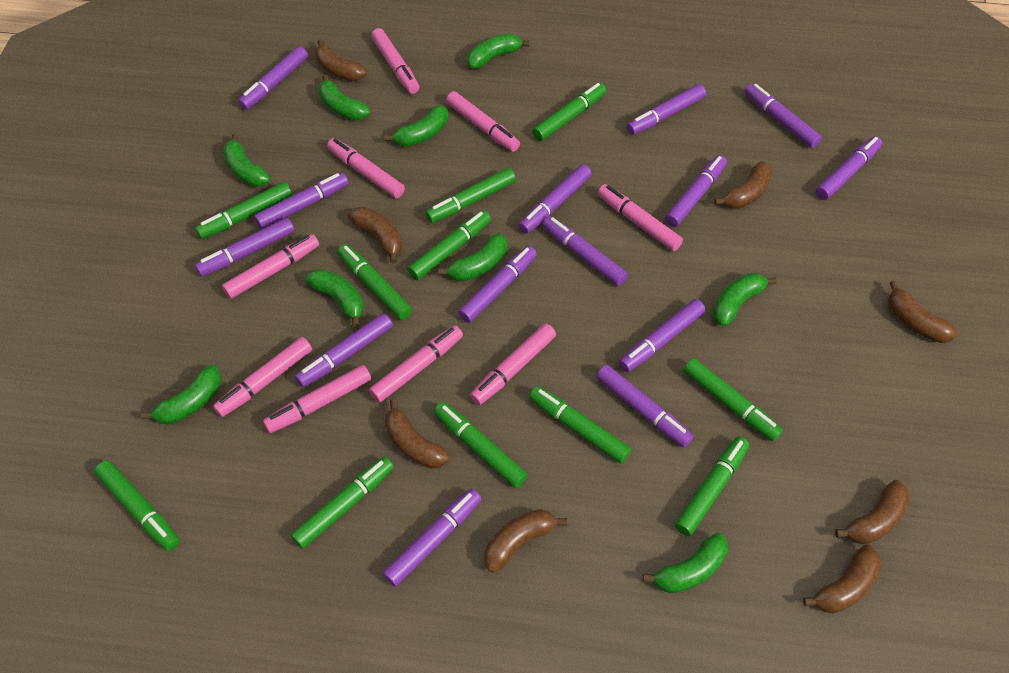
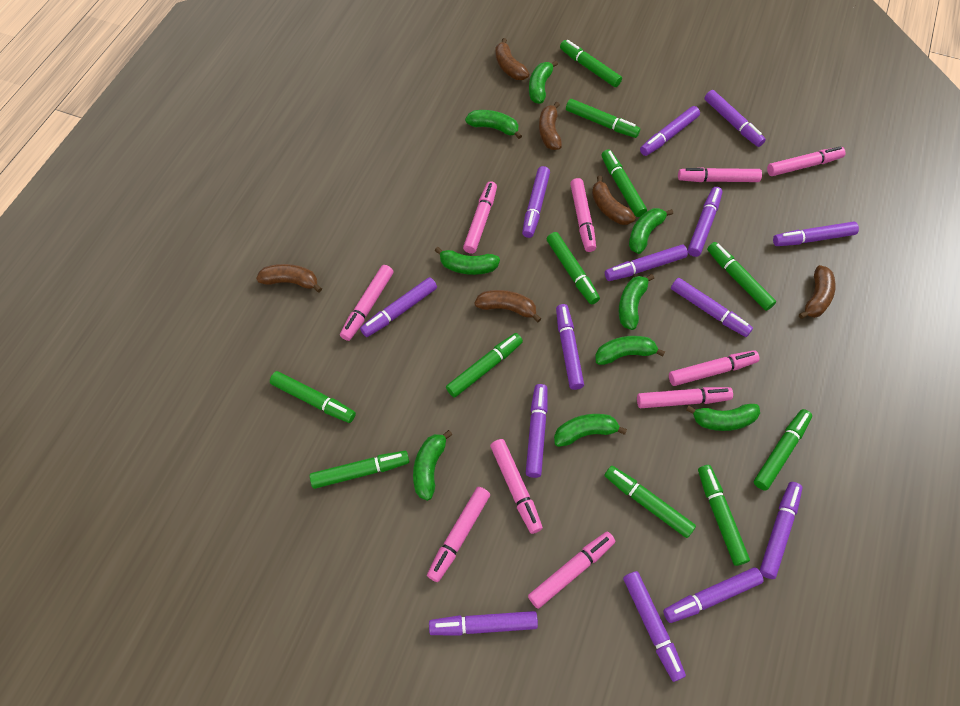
brown banana: 8 -> 6
pink marker: 9 -> 10

